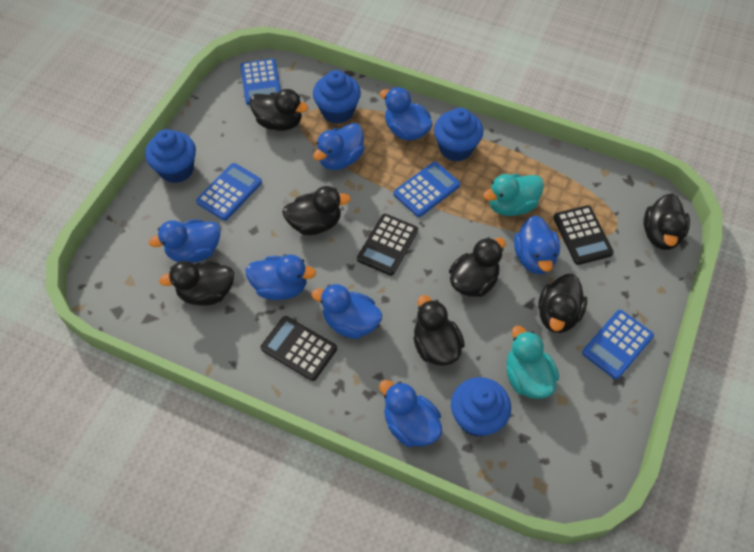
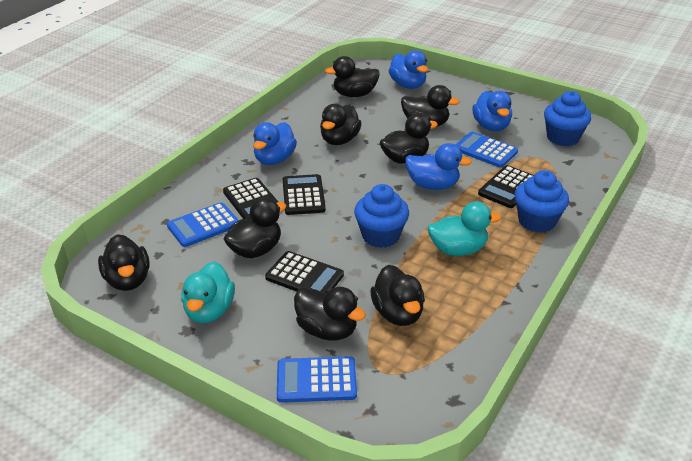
black calculator: 3 -> 4
black duck: 7 -> 8
blue calculator: 4 -> 3
blue cupcake: 4 -> 3
blue duck: 7 -> 4

